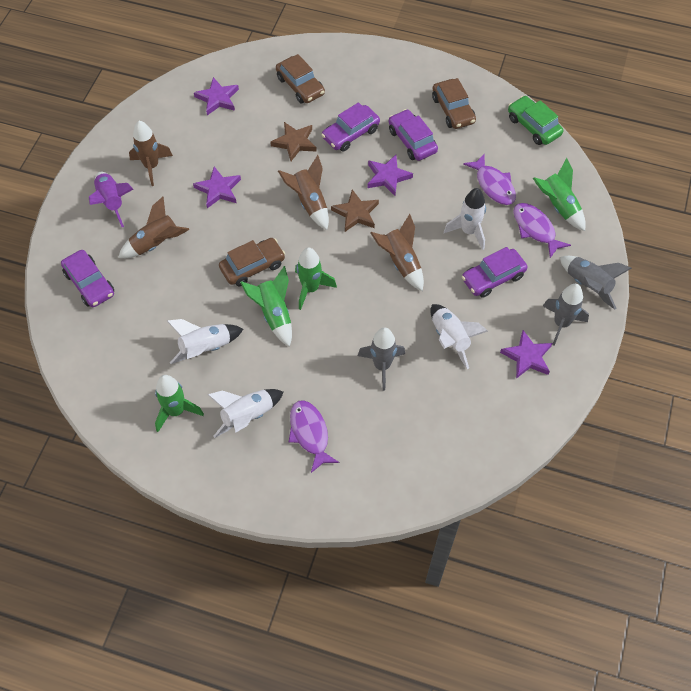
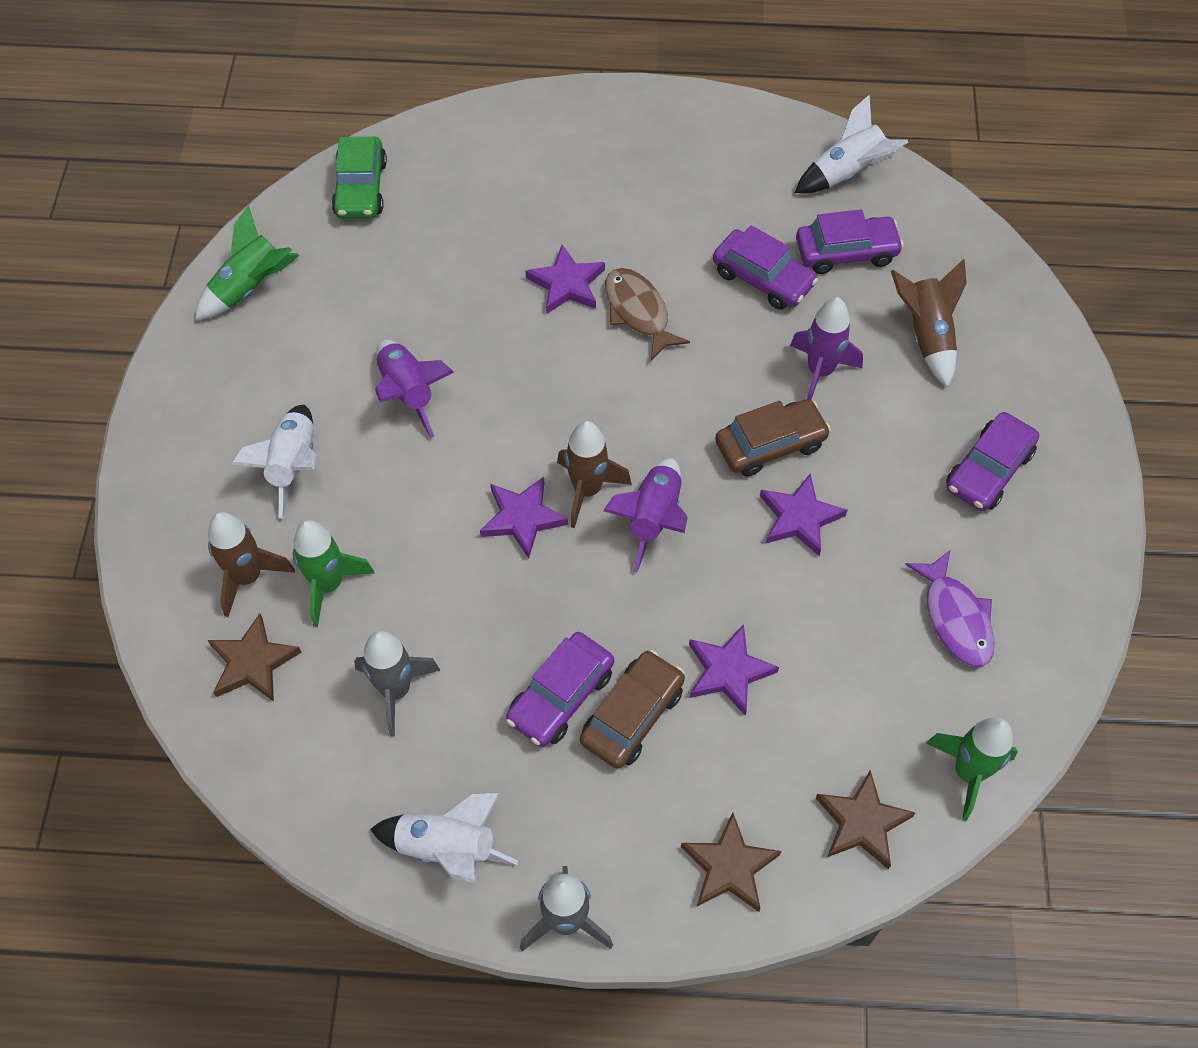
brown car: 3 -> 2
brown fish: 0 -> 1
brown rocket: 4 -> 3
brown star: 2 -> 3
green rocket: 4 -> 3
grey rocket: 3 -> 2
purple fish: 3 -> 1
purple rocket: 1 -> 3
white rocket: 4 -> 3

